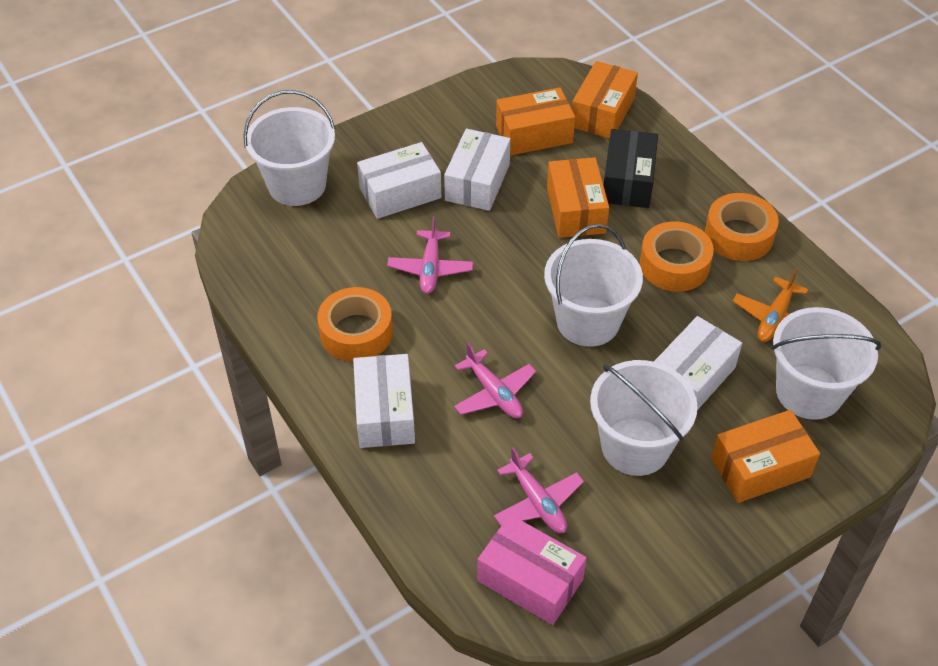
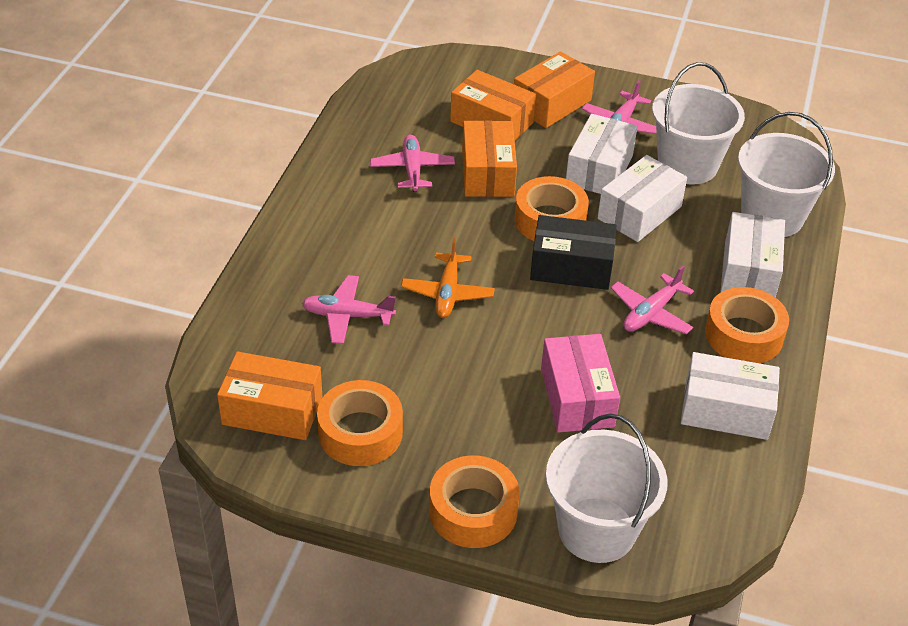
orange tape: 3 -> 4
pink plane: 3 -> 4
white bucket: 4 -> 3

